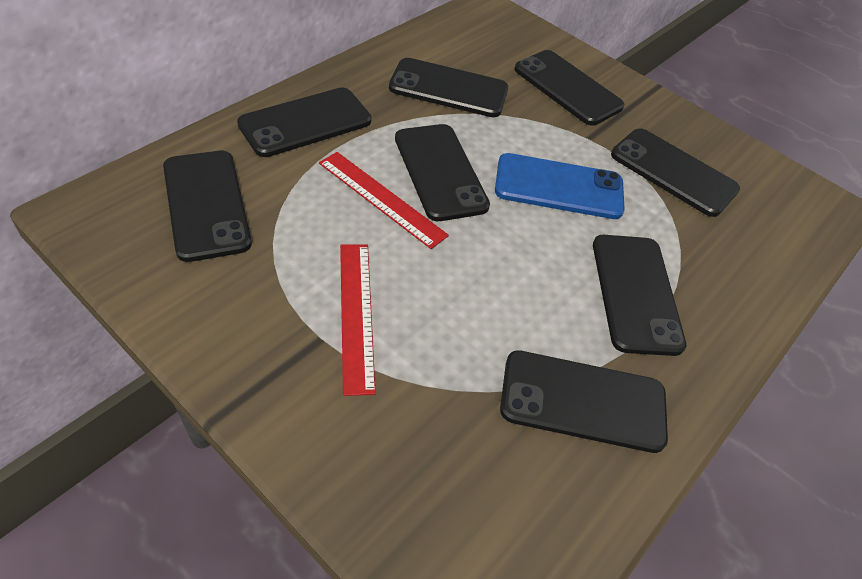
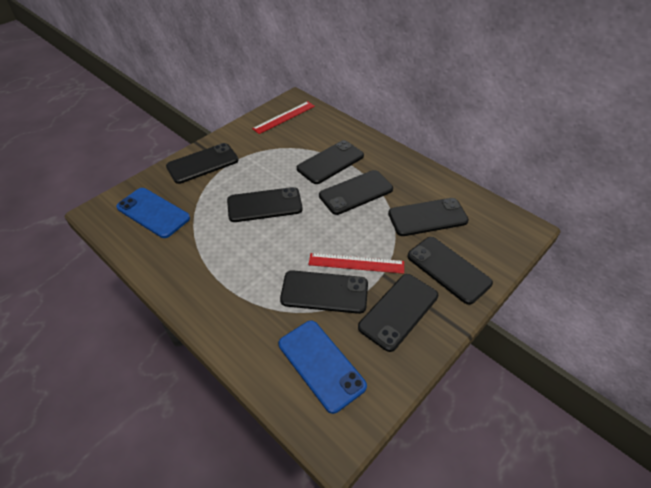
blue phone: 1 -> 2

